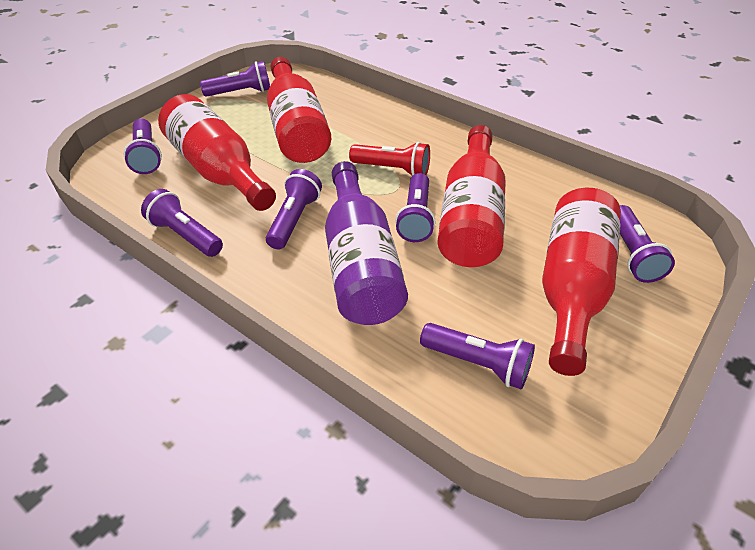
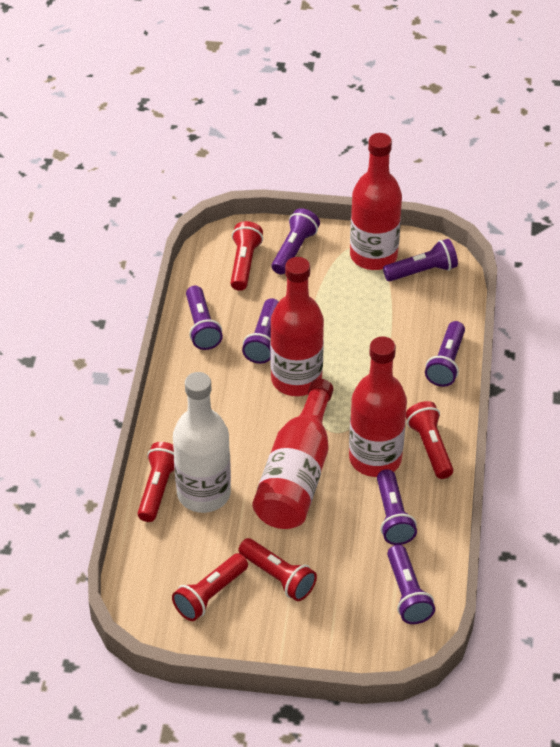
purple bottle: 1 -> 0
red flashlight: 1 -> 5
white bottle: 0 -> 1

